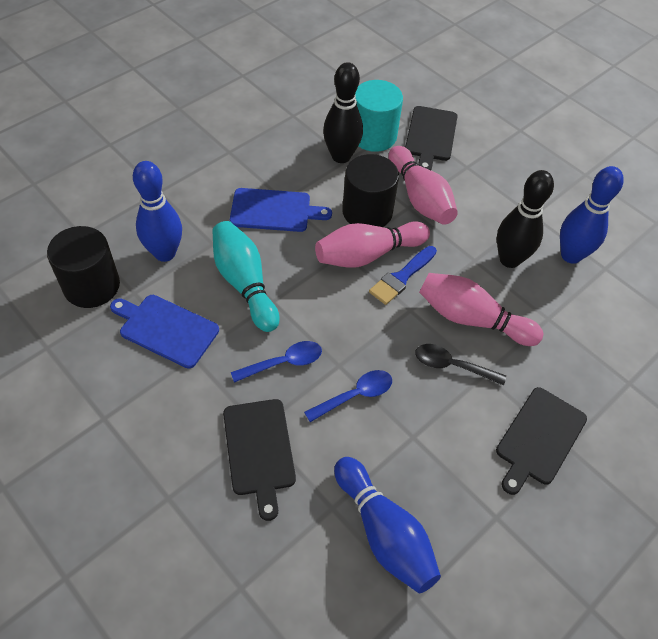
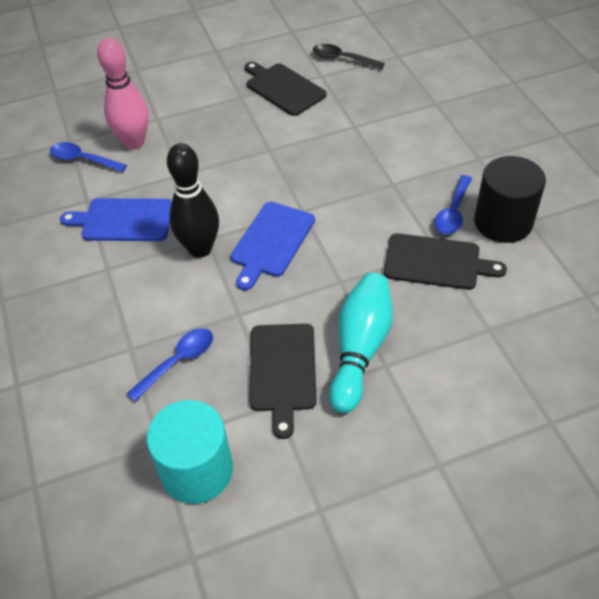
black bowling pin: 2 -> 1
black cylinder: 2 -> 1
blue bowling pin: 3 -> 0
blue brush: 1 -> 0
blue spoon: 2 -> 3
pink bowling pin: 3 -> 1

